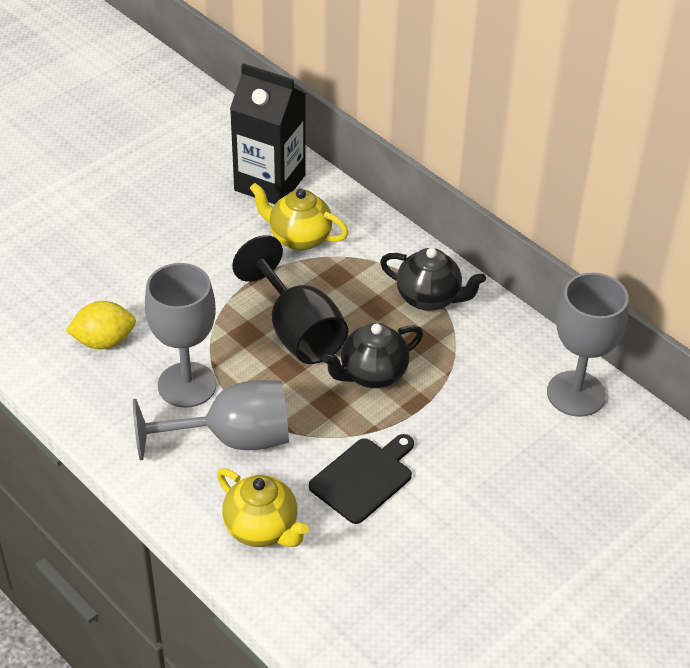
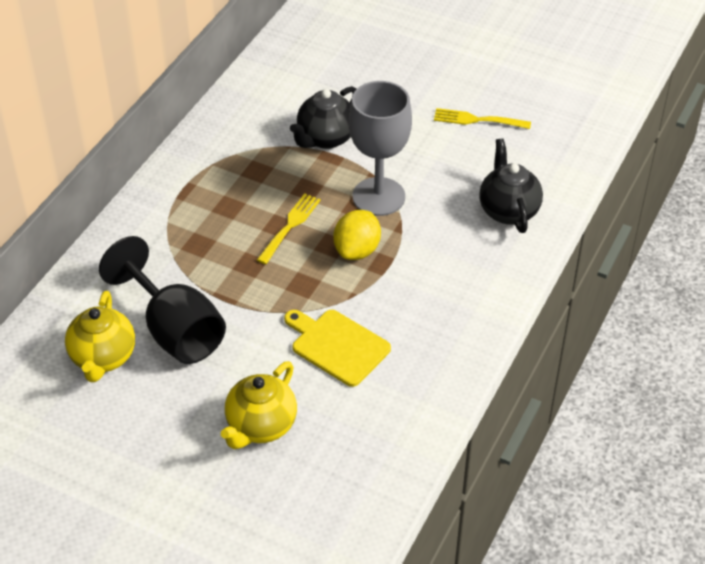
black carton: 1 -> 0
black cutting board: 1 -> 0
grey goblet: 3 -> 1
yellow cutting board: 0 -> 1
yellow fork: 0 -> 2

